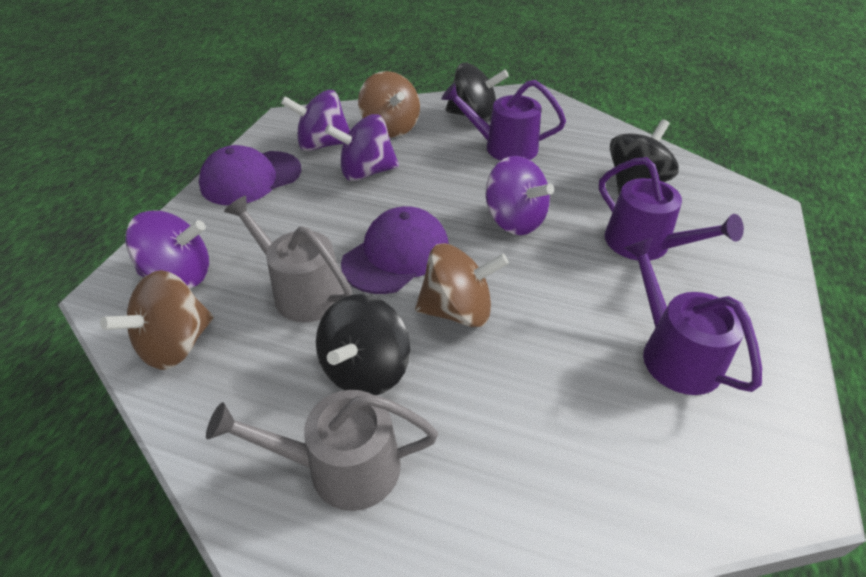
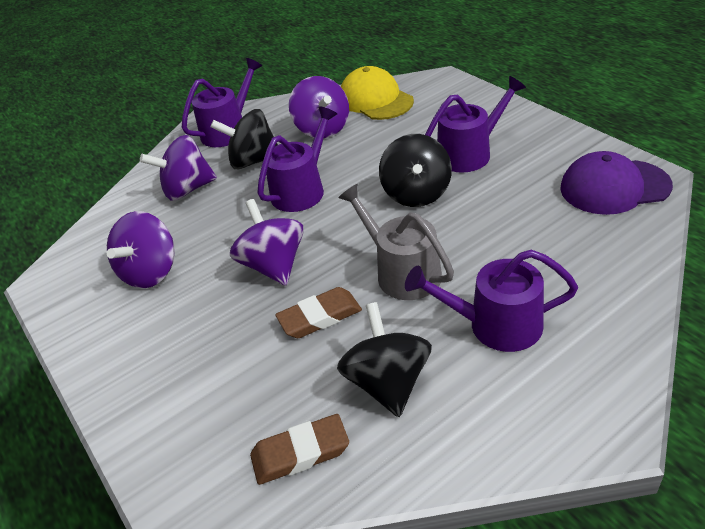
brown eraser: 0 -> 2
brown spinning top: 3 -> 0
grey watering can: 2 -> 1
purple cap: 2 -> 1
purple watering can: 3 -> 4
yellow cap: 0 -> 1

